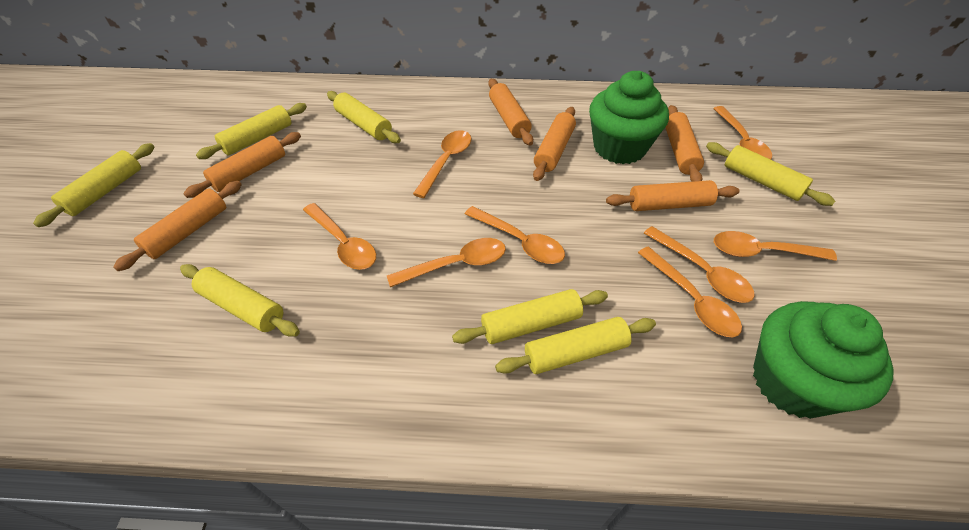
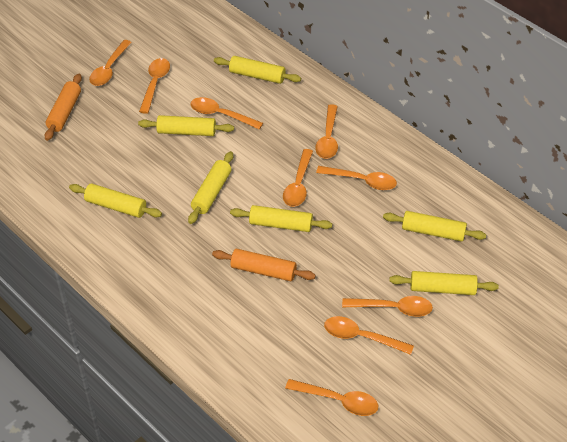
green cupcake: 2 -> 0
orange rolling pin: 6 -> 2
orange spoon: 8 -> 9

